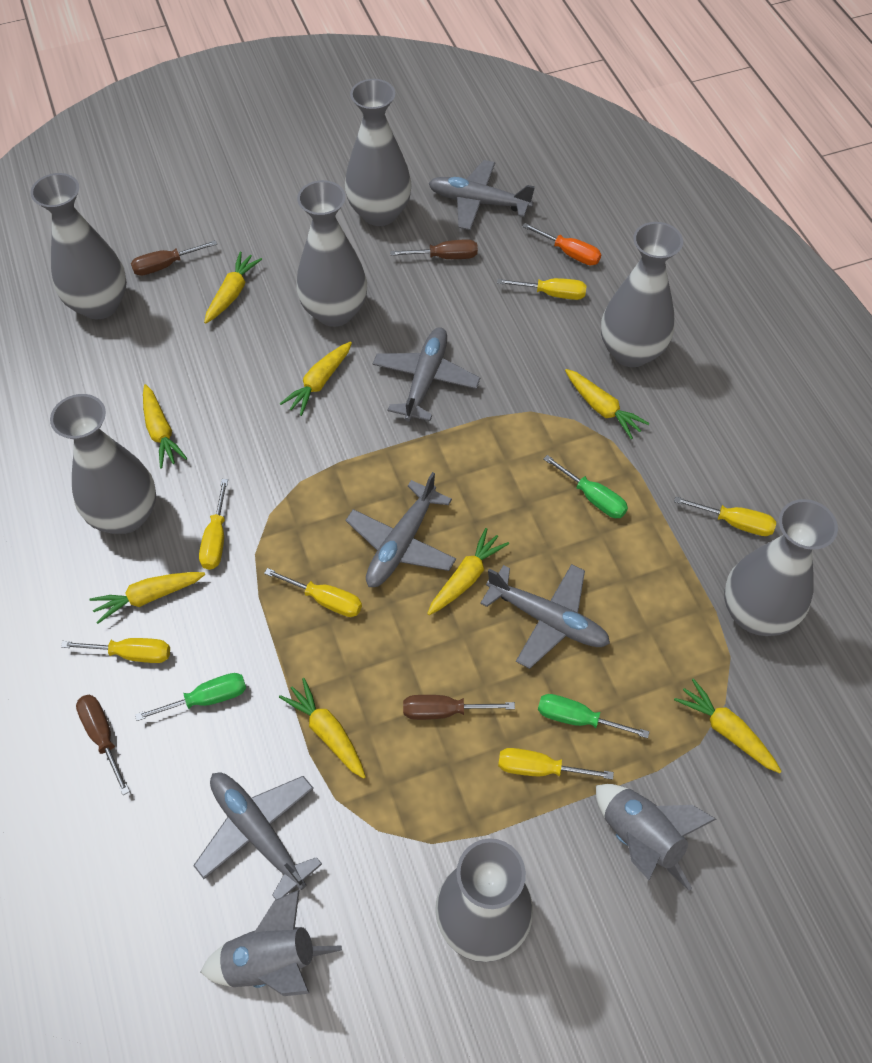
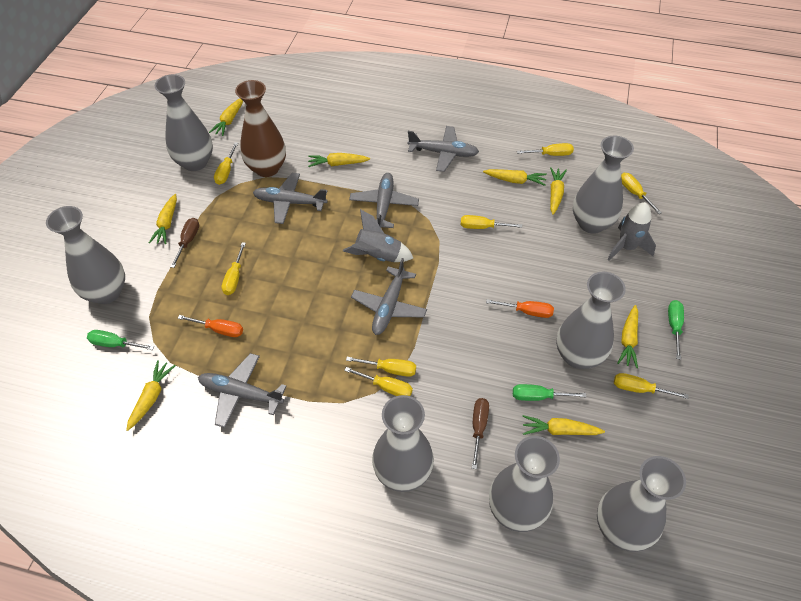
brown screwdriver: 4 -> 2
brown vase: 0 -> 1
orange screwdriver: 1 -> 2
yellow screwdriver: 6 -> 8

